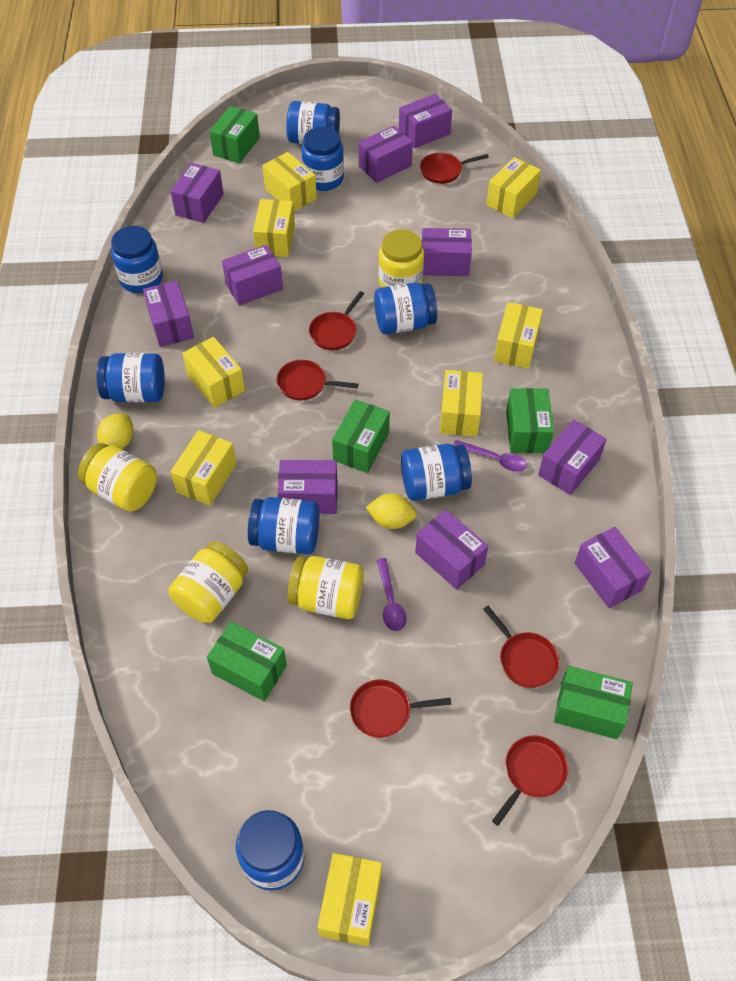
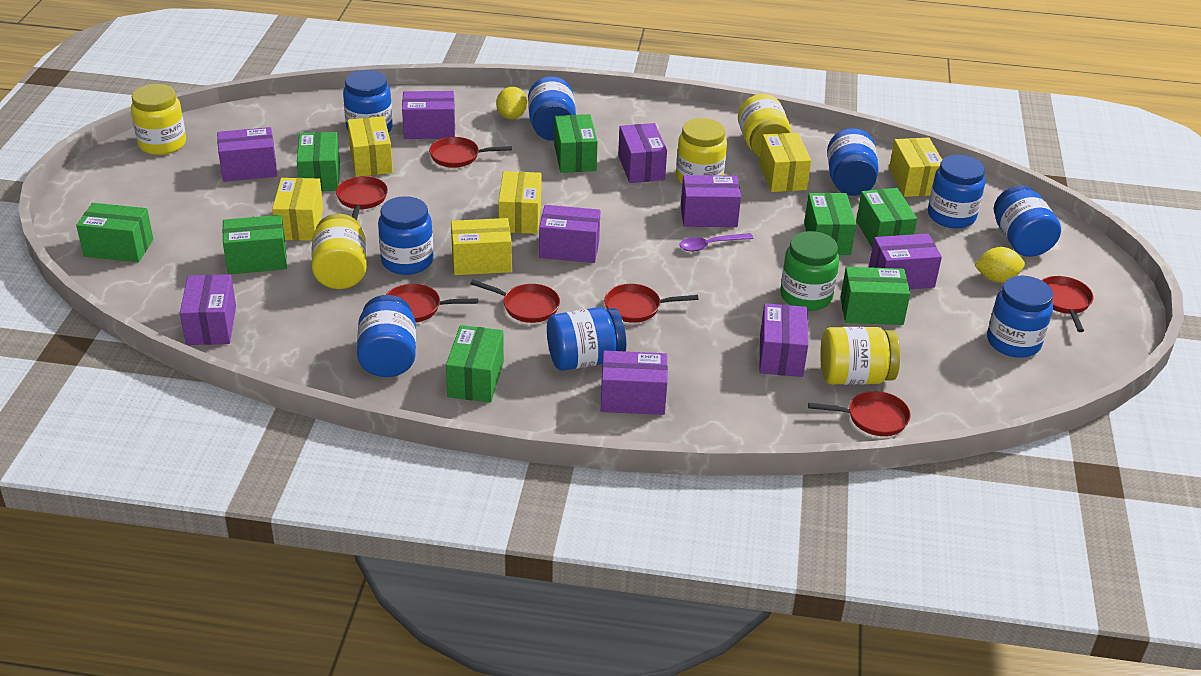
blue jar: 8 -> 9
green box: 5 -> 8
green jar: 0 -> 1
purple box: 10 -> 9
purple spoon: 2 -> 1
red pan: 6 -> 7
yellow box: 8 -> 6
yellow jar: 4 -> 5

